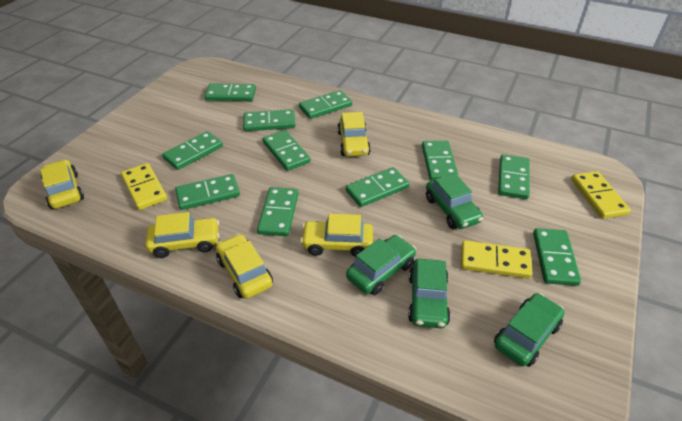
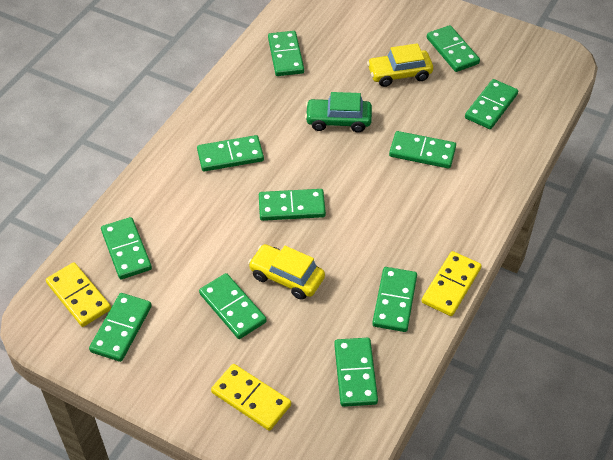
green car: 4 -> 1
yellow car: 5 -> 2

